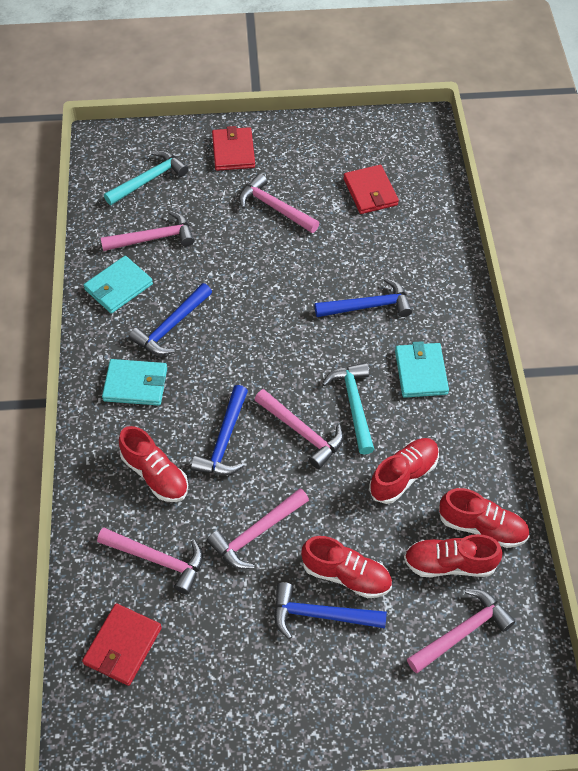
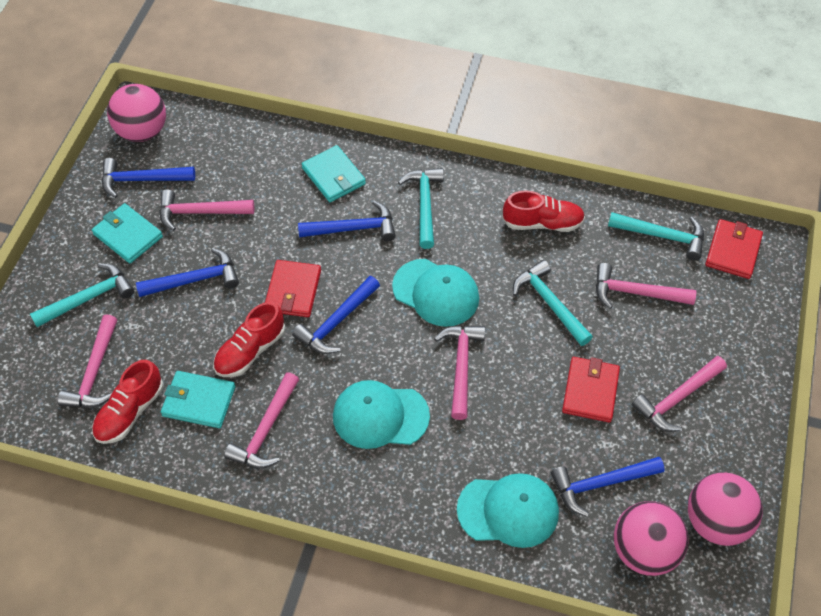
blue hammer: 4 -> 5
pink ball: 0 -> 3
red shoe: 5 -> 3
turquoise cap: 0 -> 3
turquoise hammer: 2 -> 4

